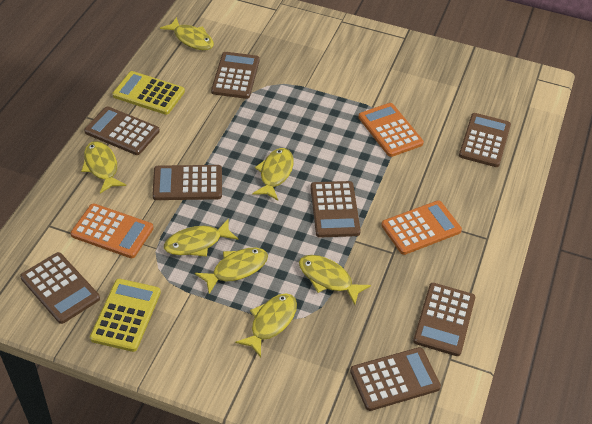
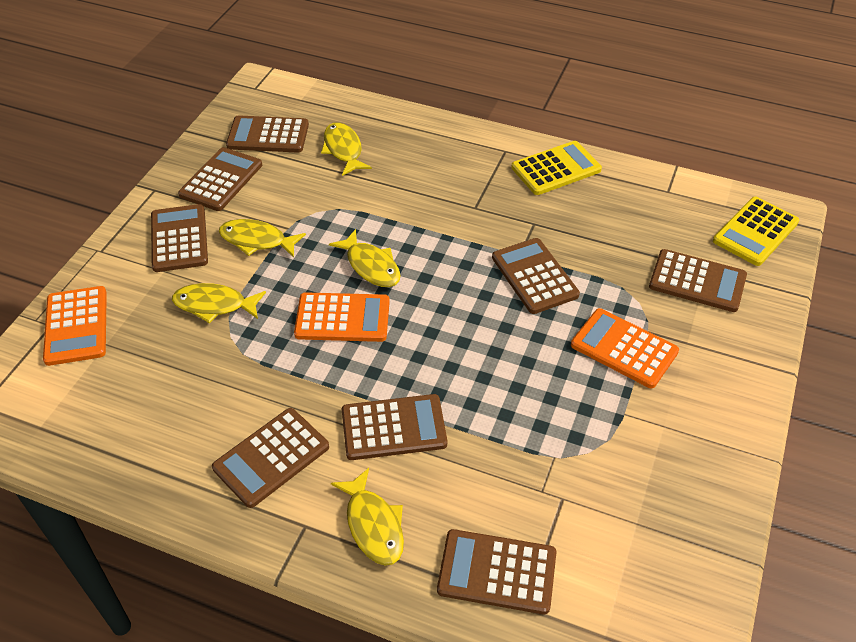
yellow fish: 7 -> 5

